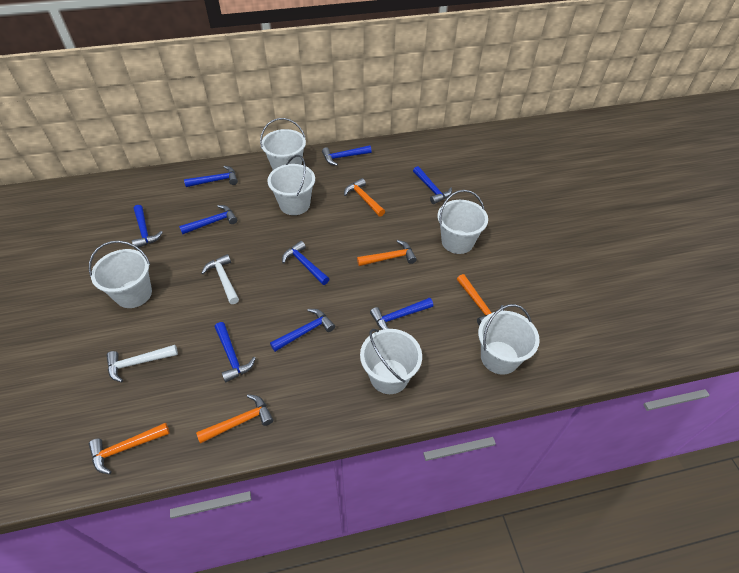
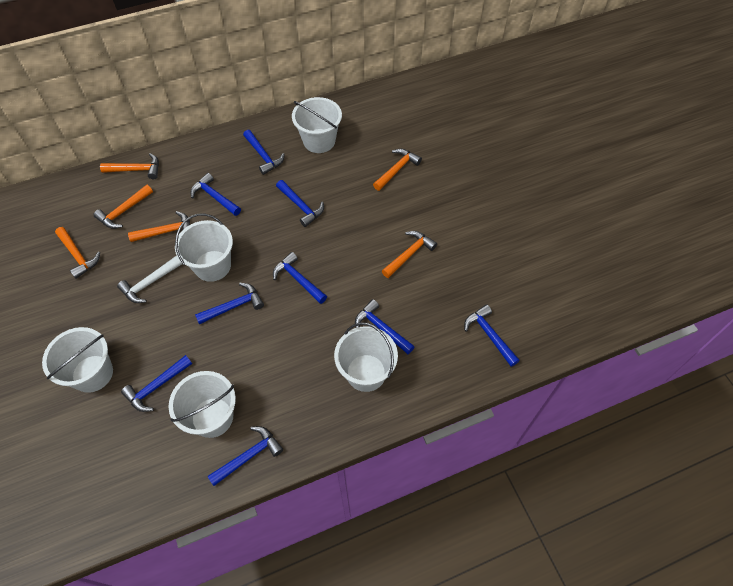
orange hammer: 5 -> 6
white bucket: 6 -> 5
white hammer: 2 -> 1

